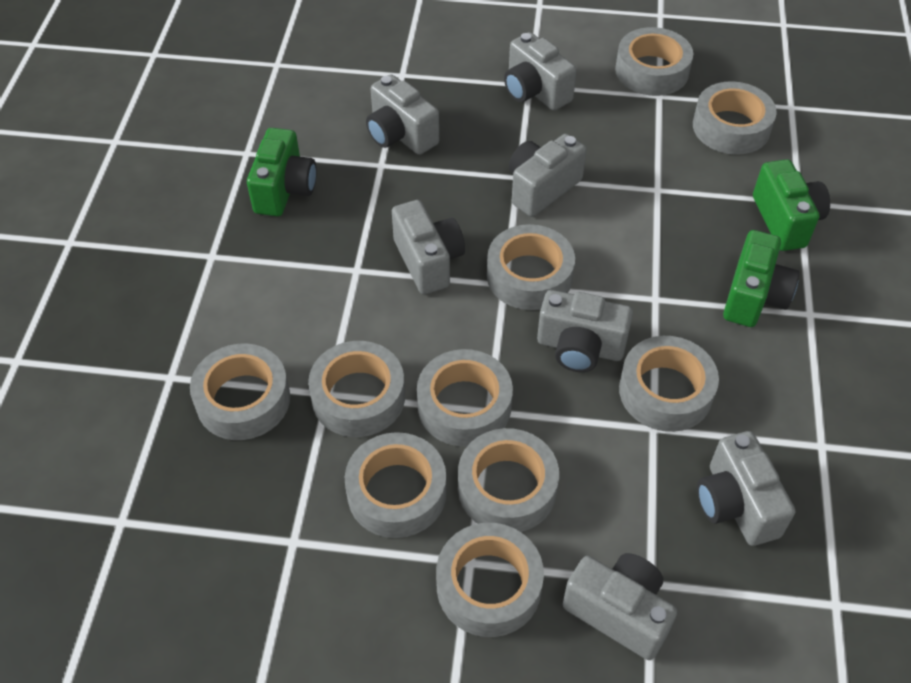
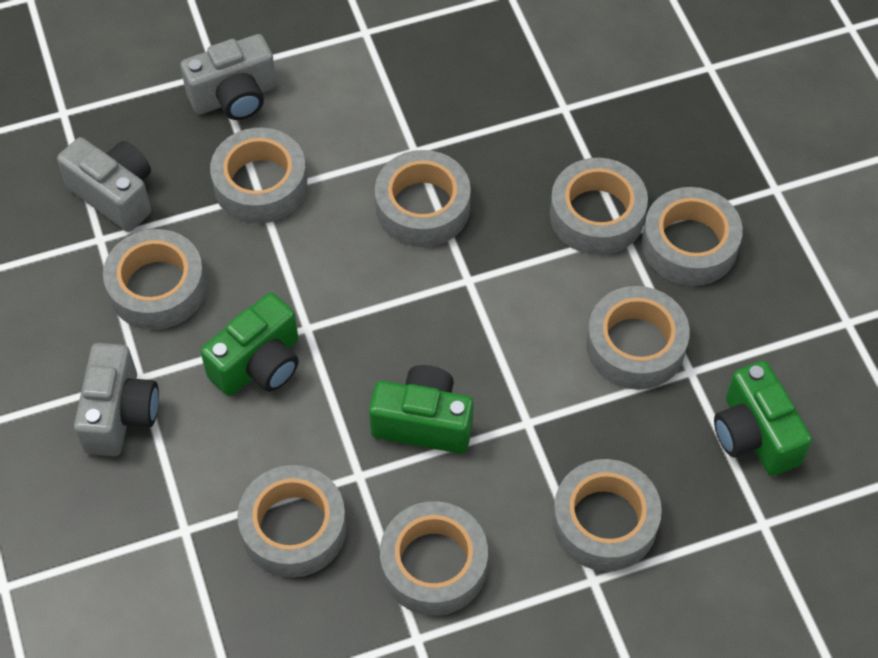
grey camera: 7 -> 3
grey tape: 10 -> 9

